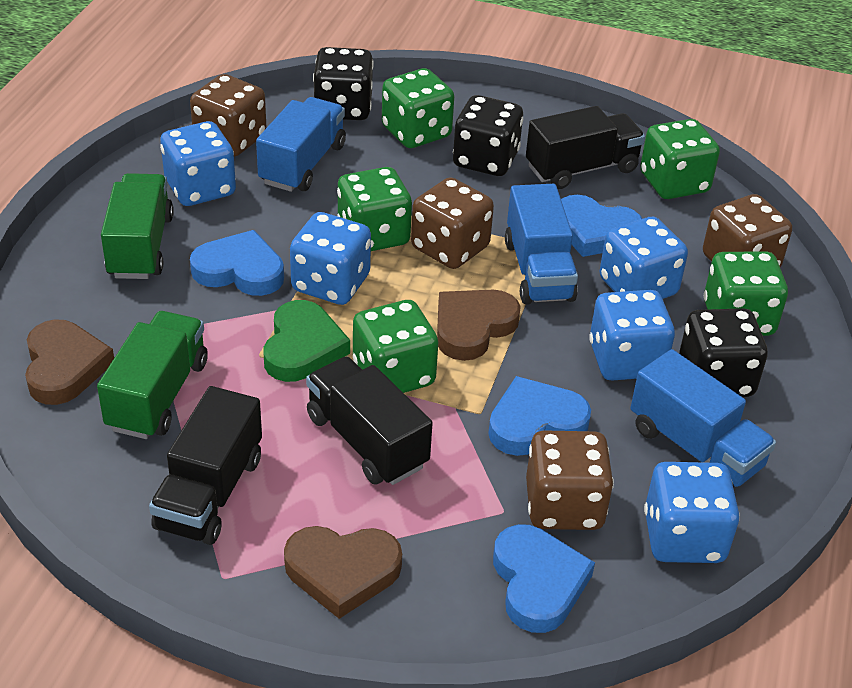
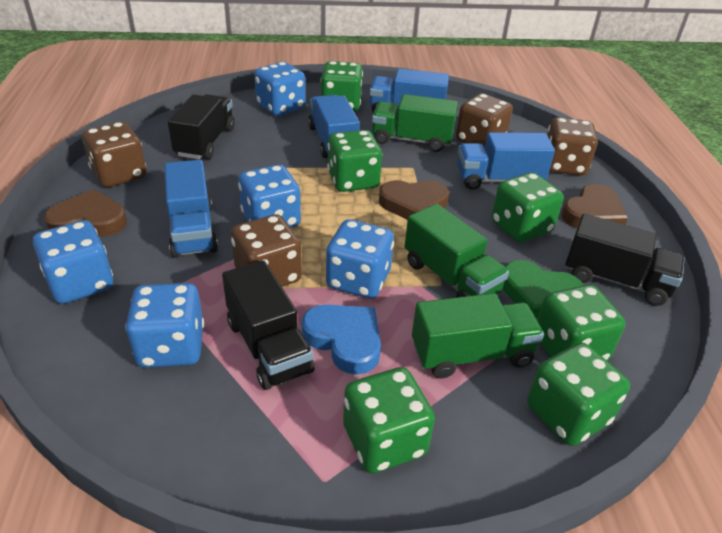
black dice: 3 -> 0
blue heart: 4 -> 1
blue truck: 3 -> 4
green dice: 5 -> 6
green truck: 2 -> 3

